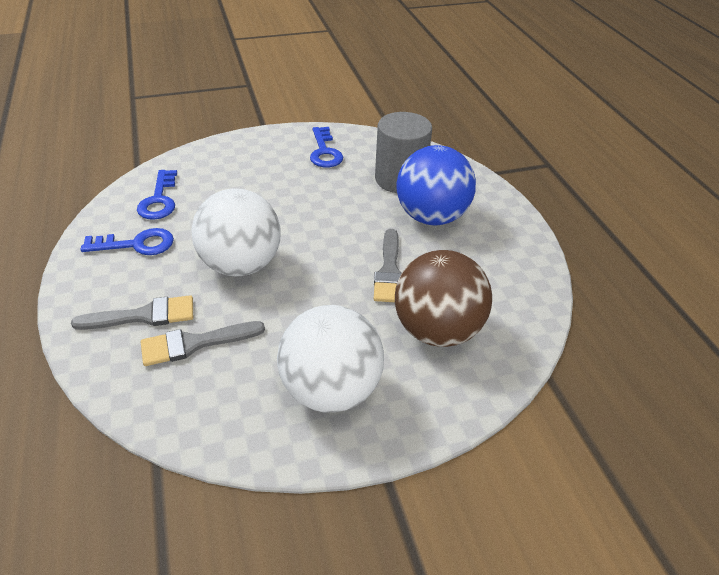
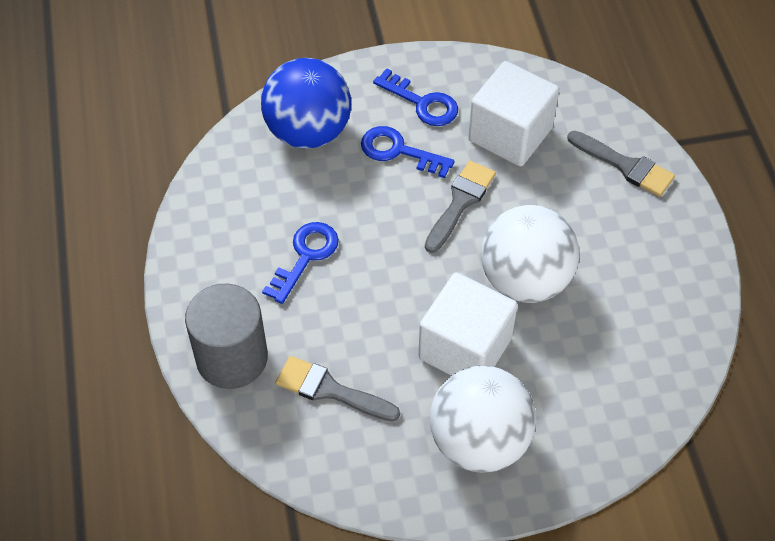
brown ball: 1 -> 0
white cube: 0 -> 2

